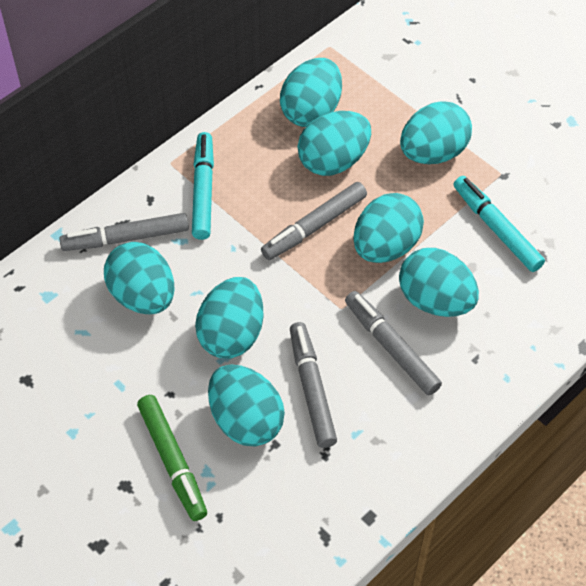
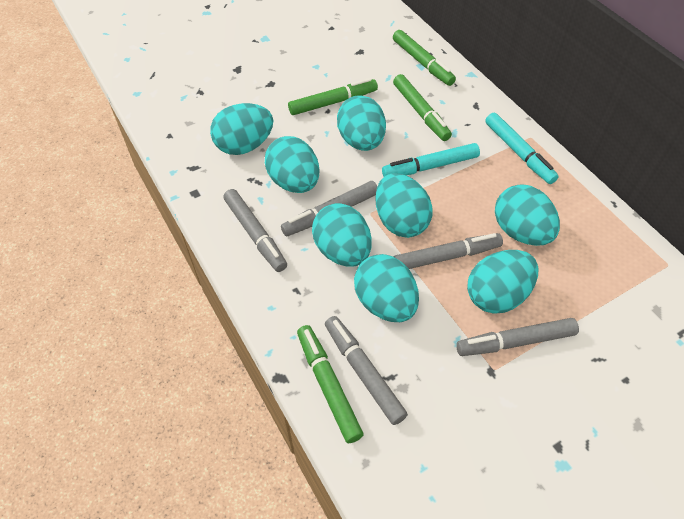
green marker: 1 -> 4
grey marker: 4 -> 5

